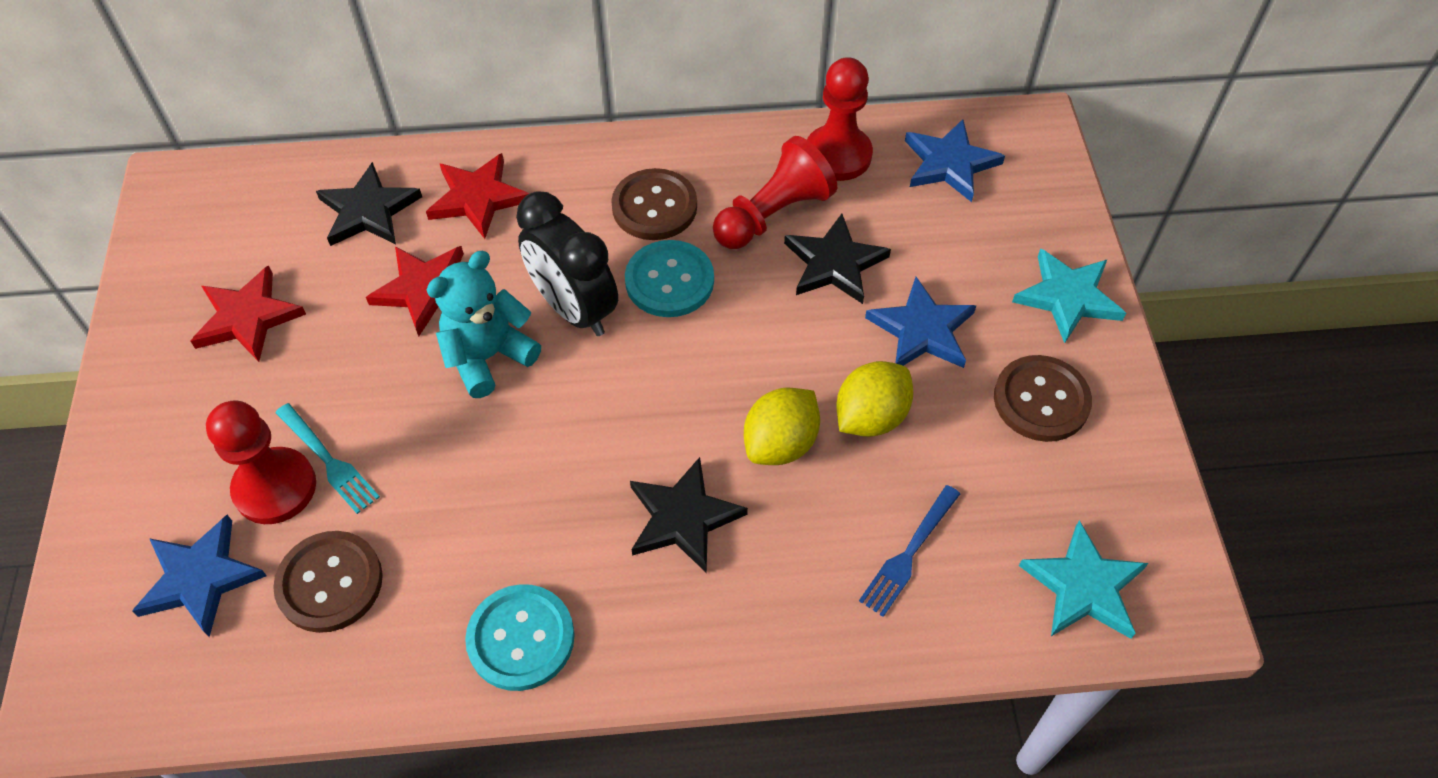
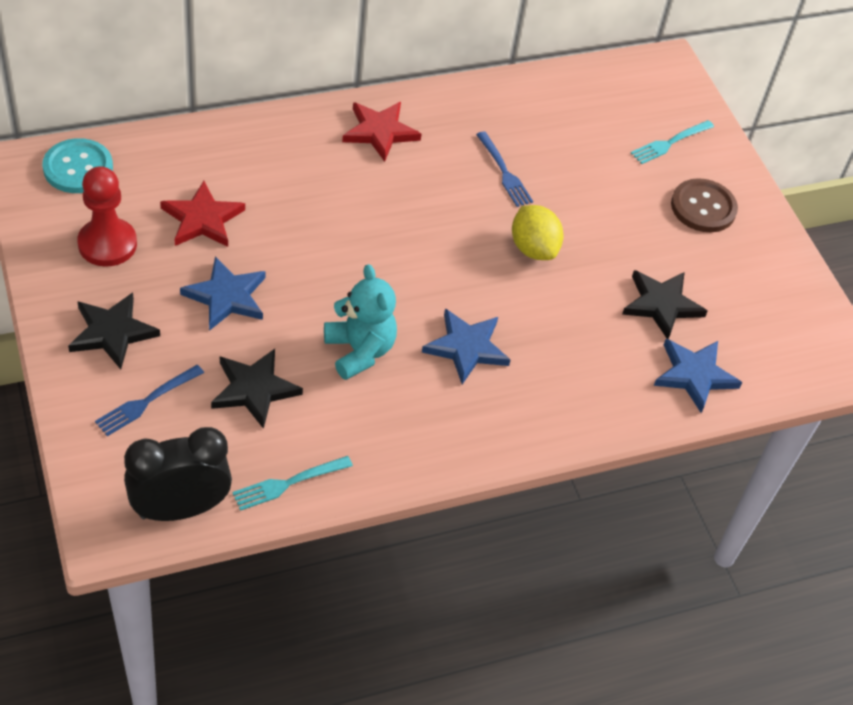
blue fork: 1 -> 2
brown button: 3 -> 1
red pawn: 3 -> 1
red star: 3 -> 2
turquoise button: 2 -> 1
turquoise fork: 1 -> 2
turquoise star: 2 -> 0
yellow lemon: 2 -> 1

